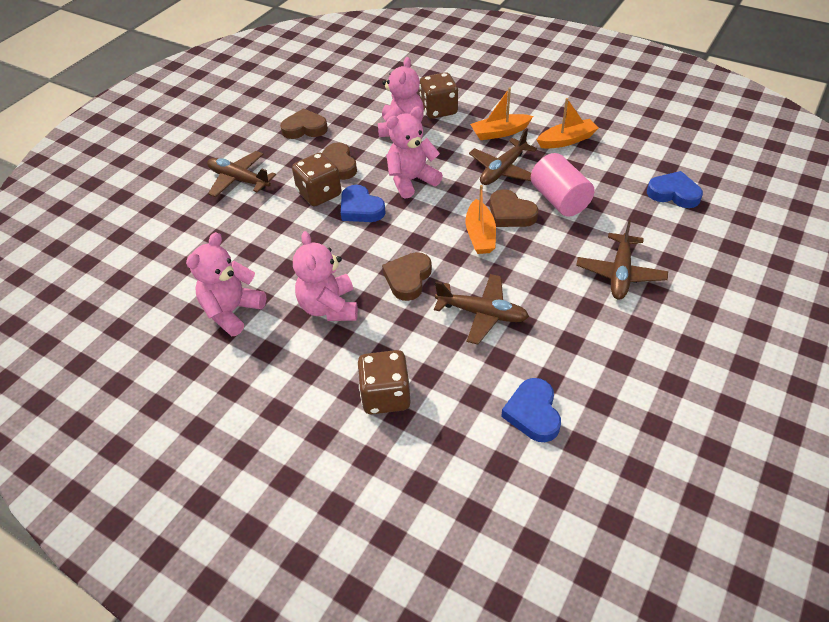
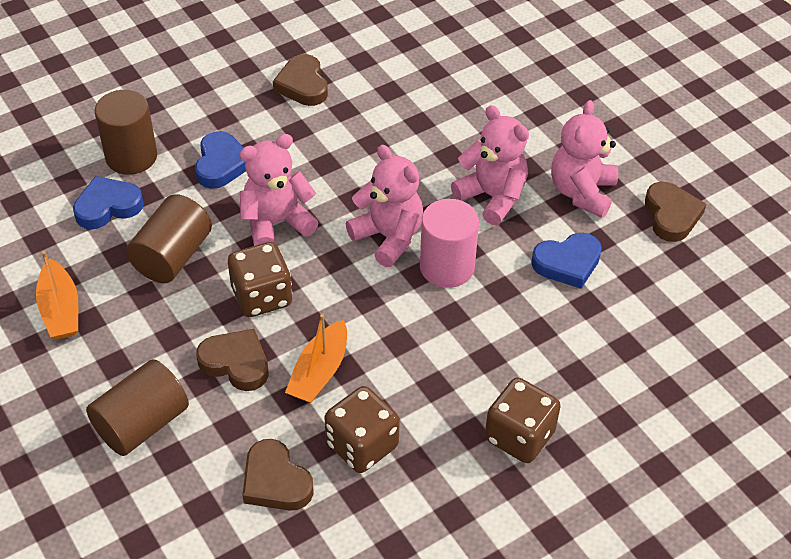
brown cylinder: 0 -> 3
brown plane: 4 -> 0
orange boat: 3 -> 2

